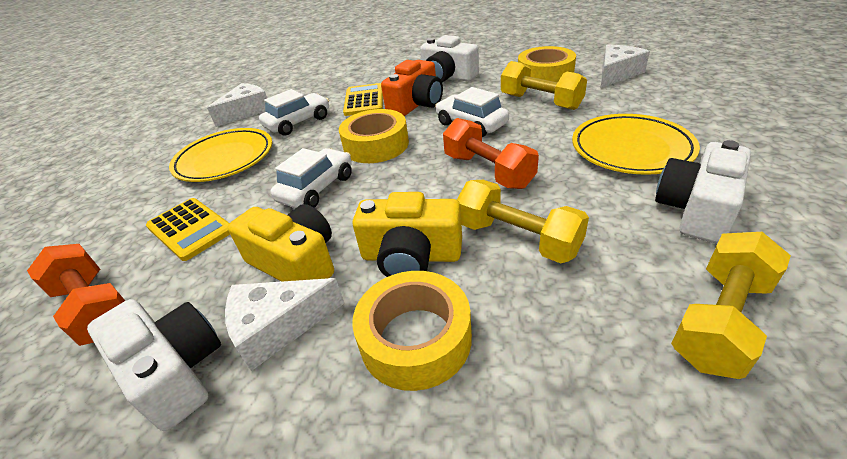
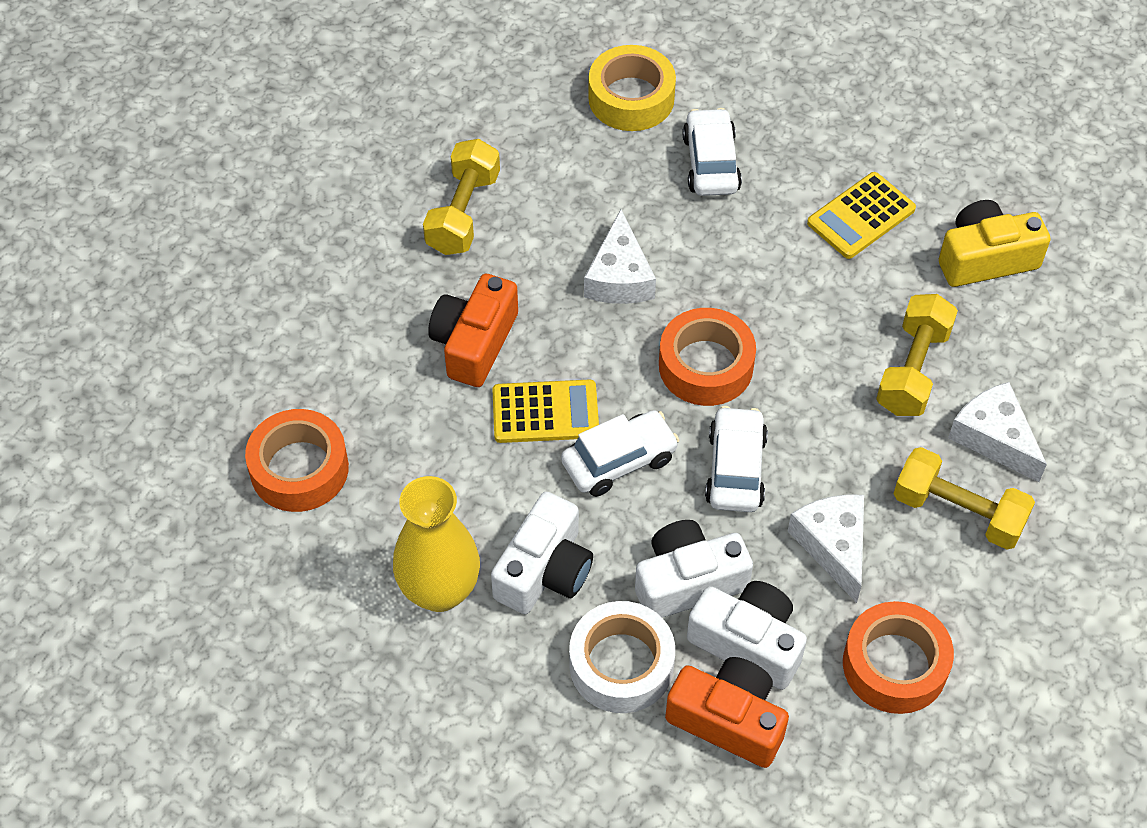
orange camera: 1 -> 2
orange dumbbell: 2 -> 0
orange tape: 0 -> 3
white tape: 0 -> 1
yellow camera: 2 -> 1
yellow plate: 2 -> 0
yellow tape: 3 -> 1
yellow vase: 0 -> 1

